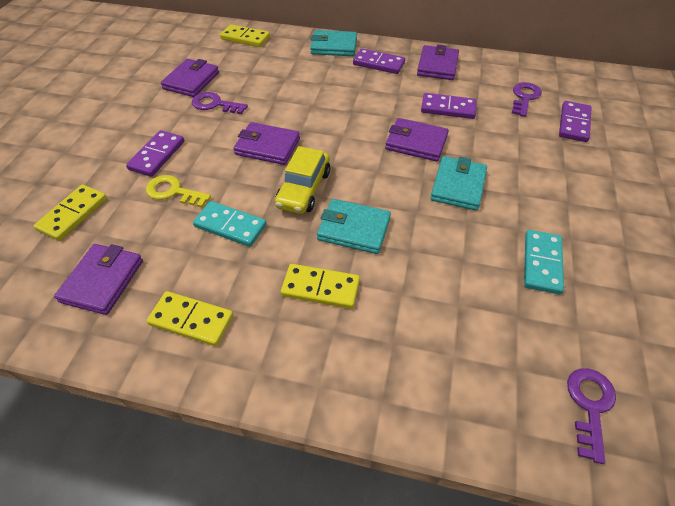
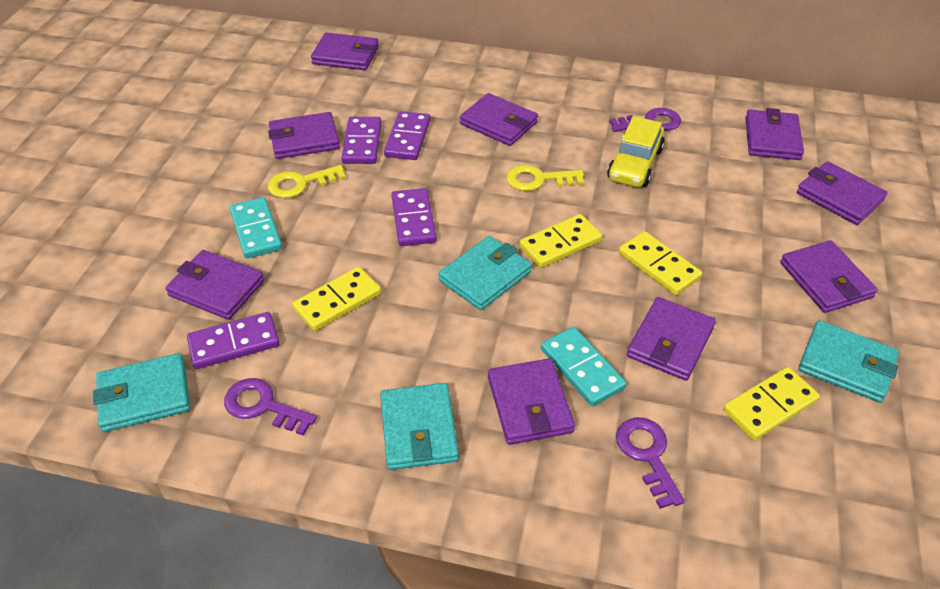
purple wallet: 5 -> 9
turquoise wallet: 3 -> 4
yellow key: 1 -> 2

